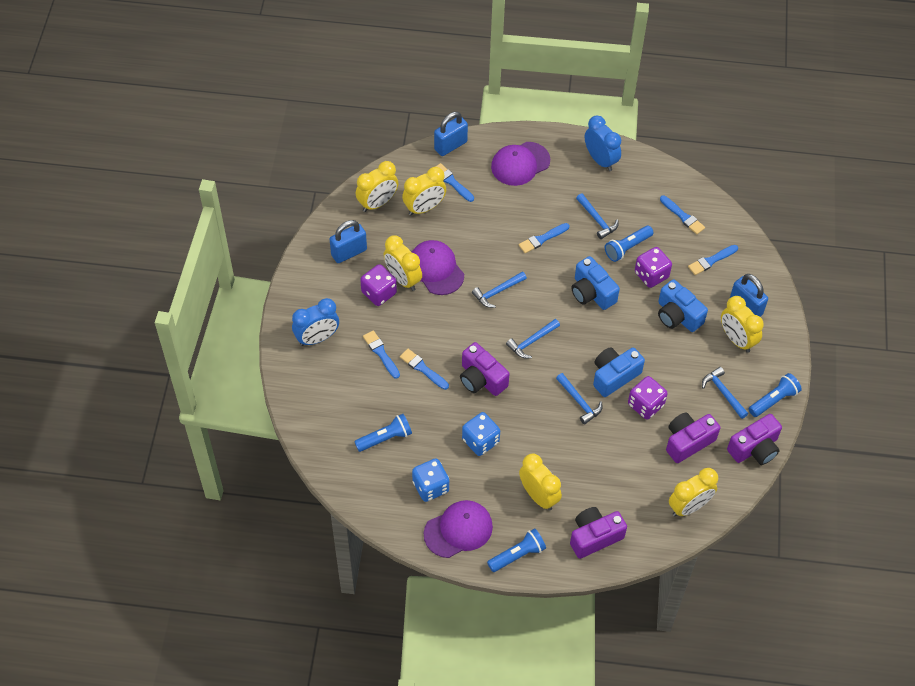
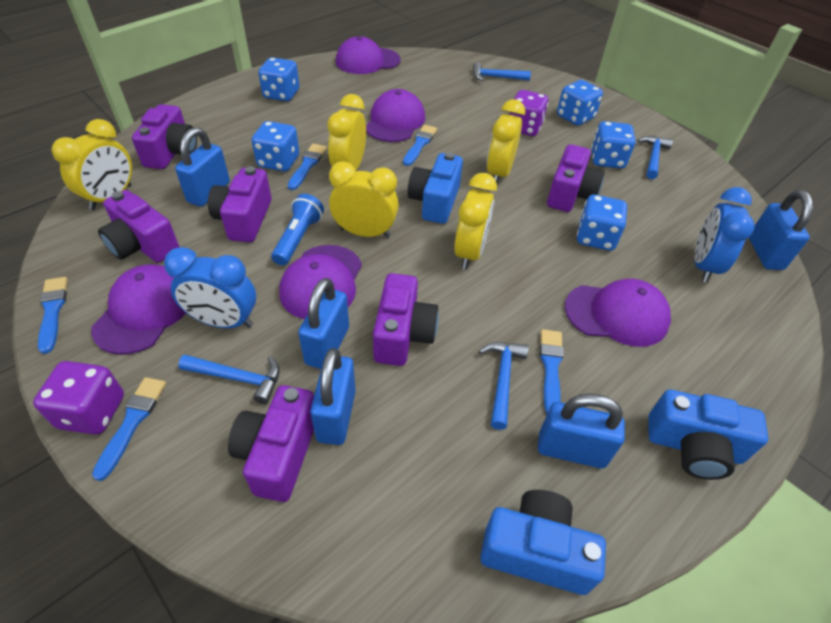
blue brush: 6 -> 5
blue dice: 2 -> 5
blue flashlight: 4 -> 1
blue hammer: 5 -> 4
blue padlock: 3 -> 5
purple camera: 4 -> 6
purple cap: 3 -> 5
purple dice: 3 -> 2
yellow clock: 6 -> 5

